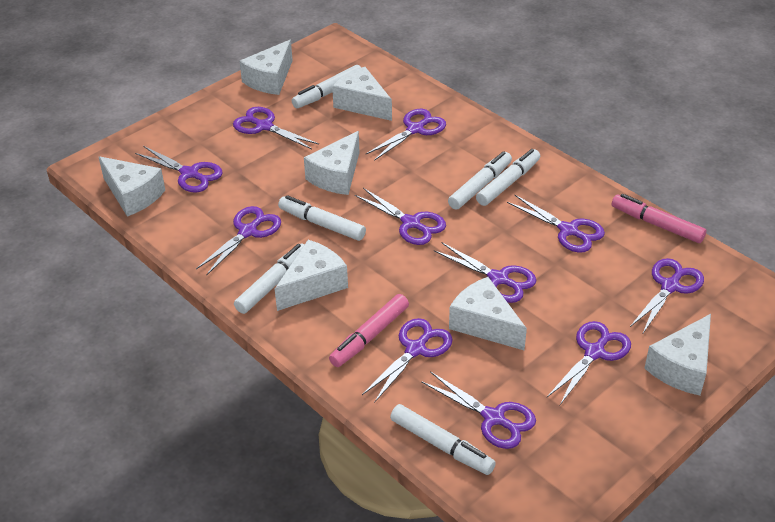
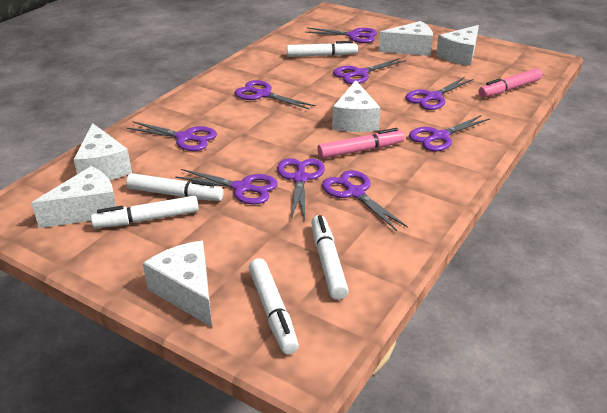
purple scissors: 11 -> 9
white cheese: 7 -> 6
white marker: 6 -> 5

